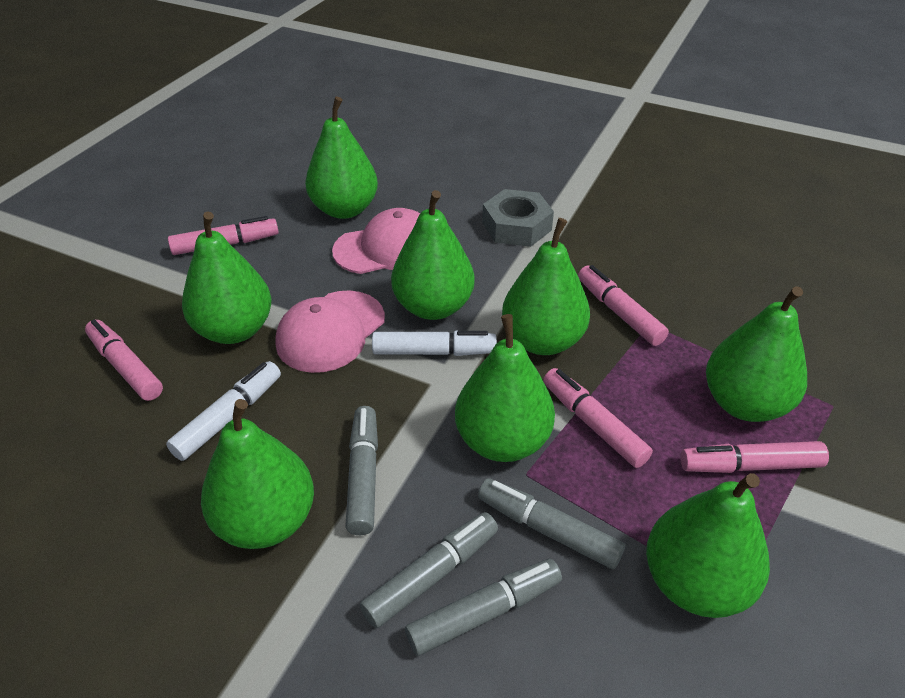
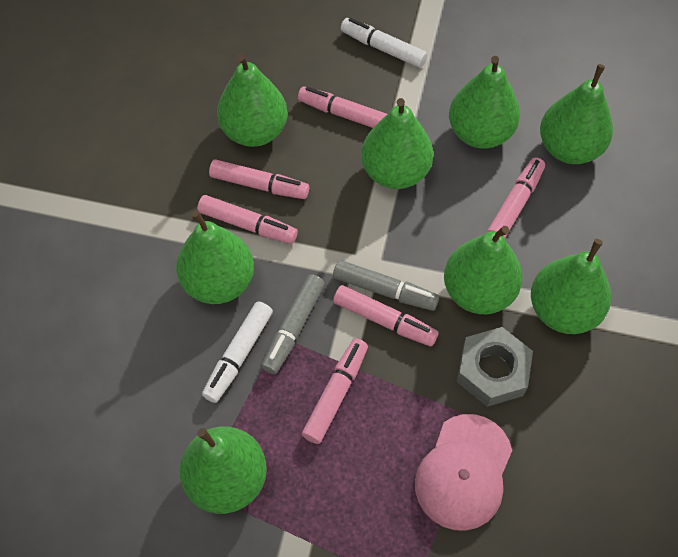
grey marker: 4 -> 2
pink cap: 2 -> 1
pink marker: 5 -> 6

